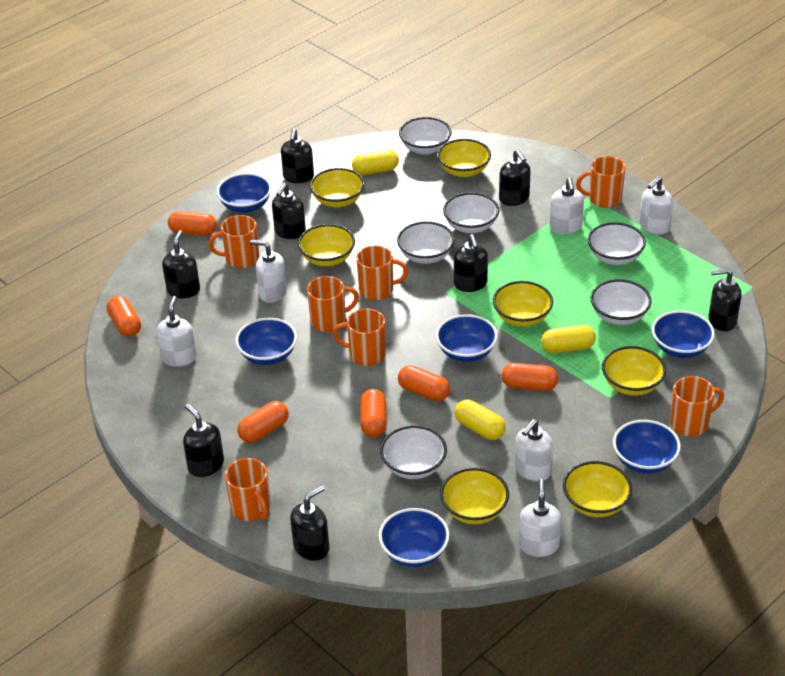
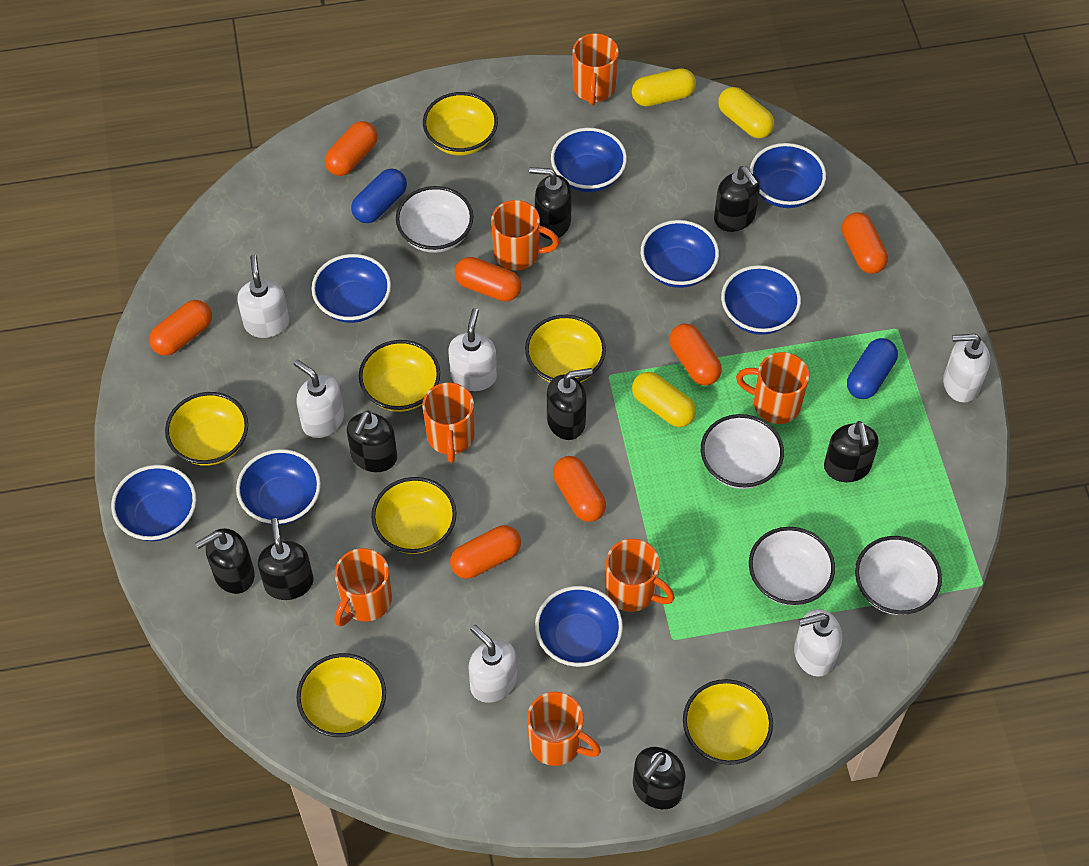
blue bowl: 6 -> 8
blue capsule: 0 -> 2
orange capsule: 6 -> 7
white bowl: 6 -> 4

